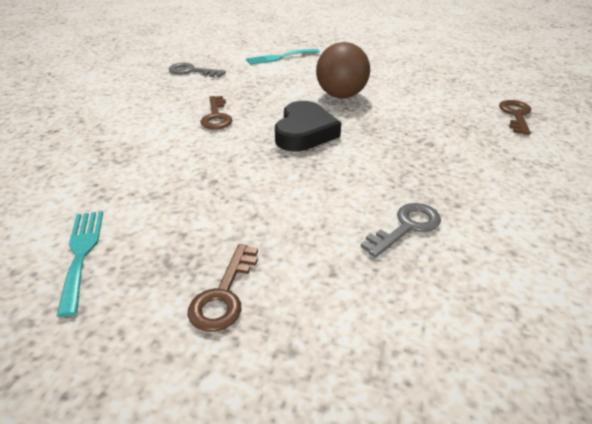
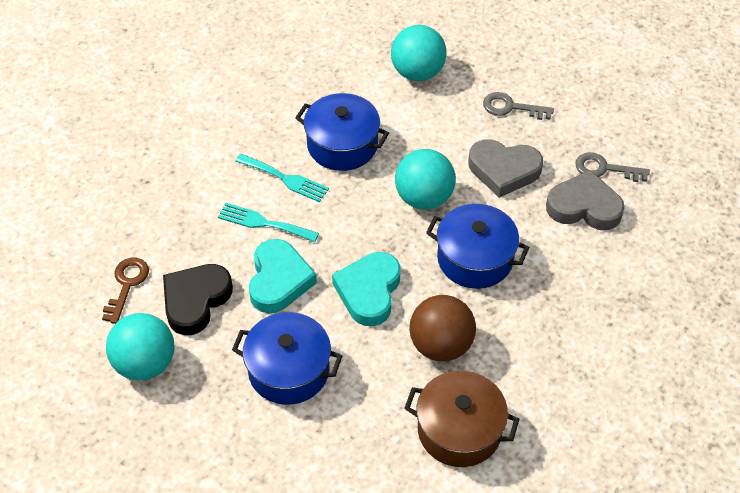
blue pot: 0 -> 3
brown key: 3 -> 1
brown pot: 0 -> 1
grey heart: 0 -> 2
turquoise ball: 0 -> 3
turquoise heart: 0 -> 2

